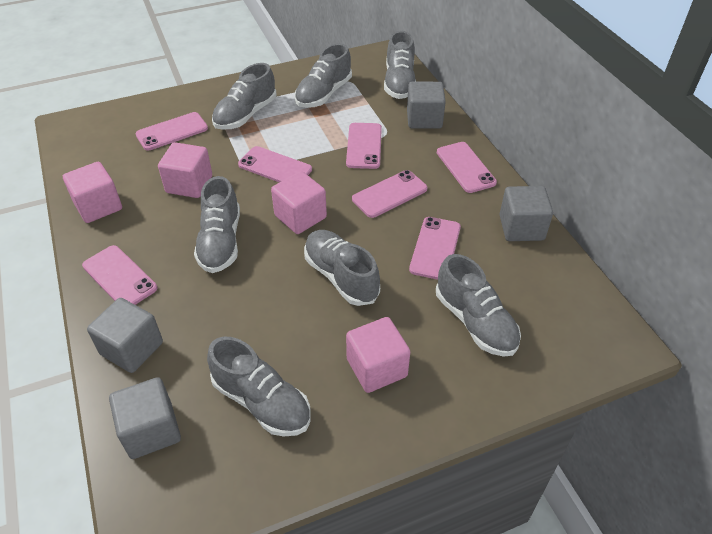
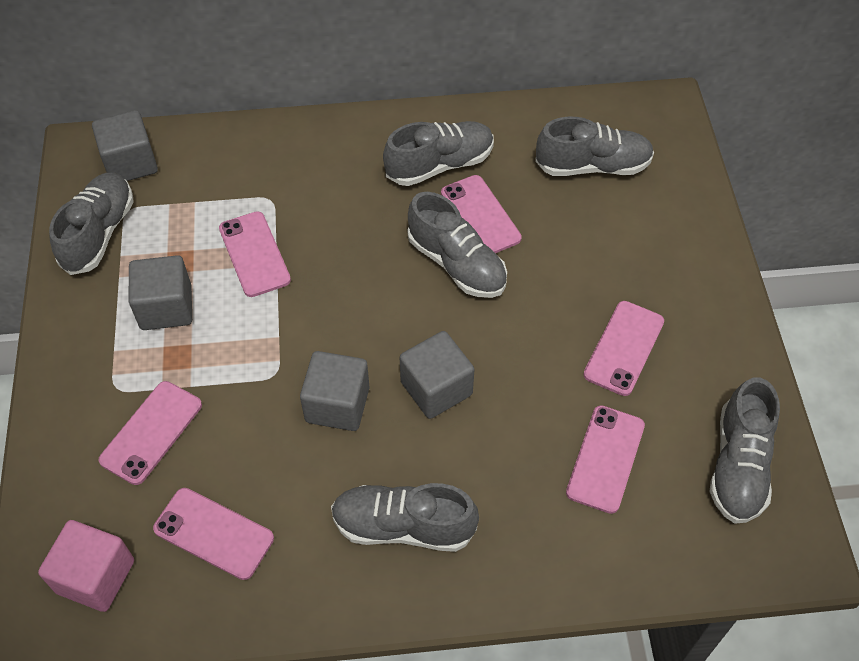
grey shoe: 7 -> 6
pink cube: 4 -> 1
pink phone: 7 -> 6

